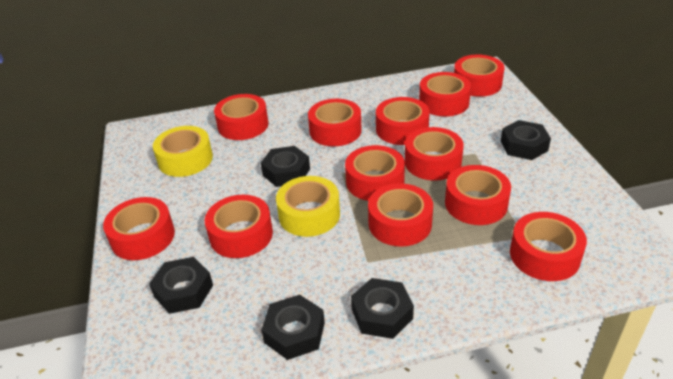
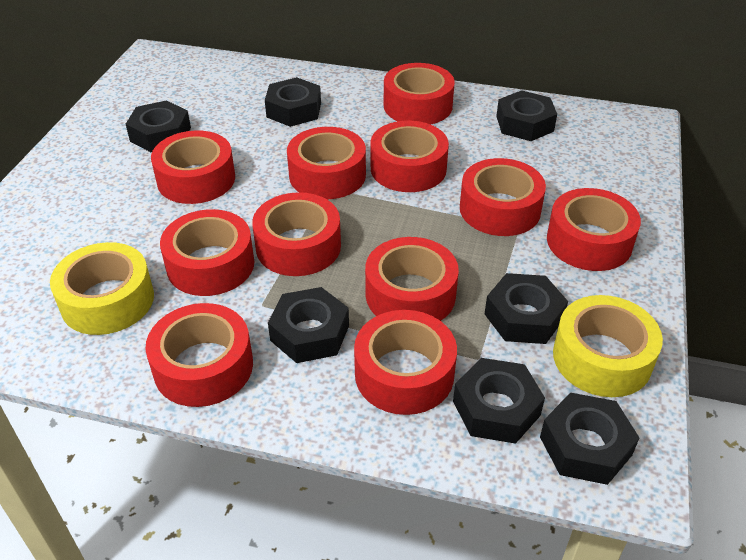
black nut: 5 -> 7
red tape: 12 -> 11

